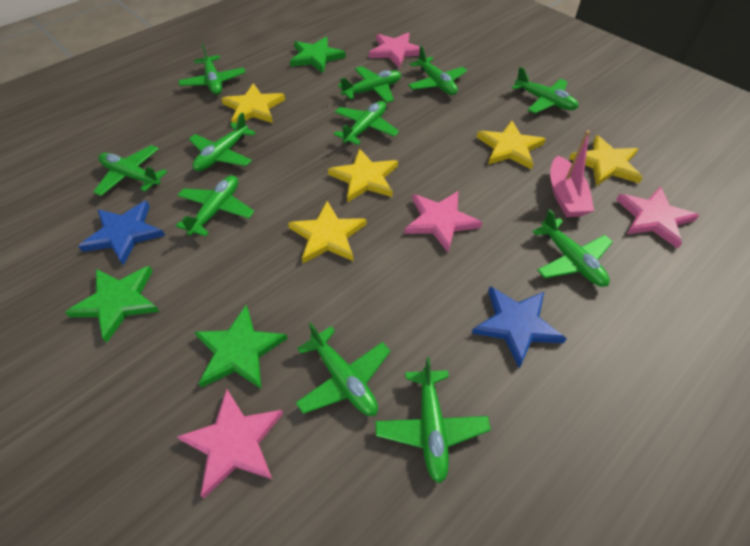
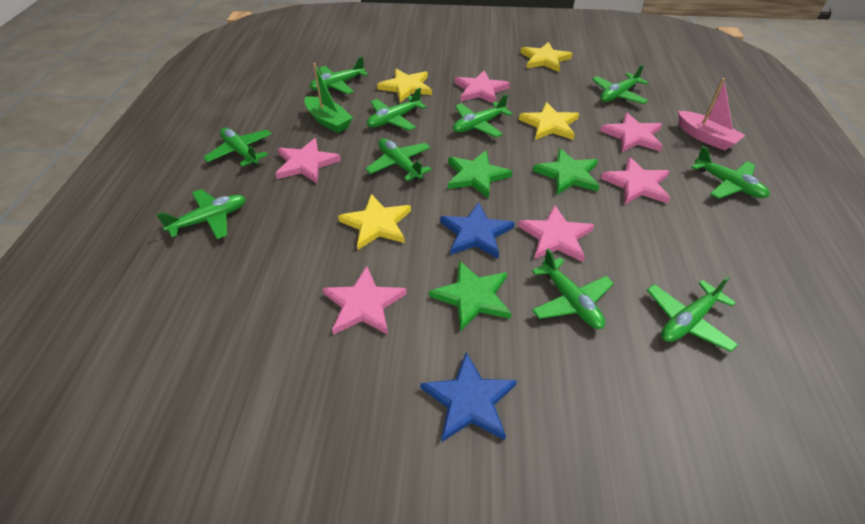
green boat: 0 -> 1
green plane: 11 -> 10
pink star: 4 -> 6
yellow star: 5 -> 4

